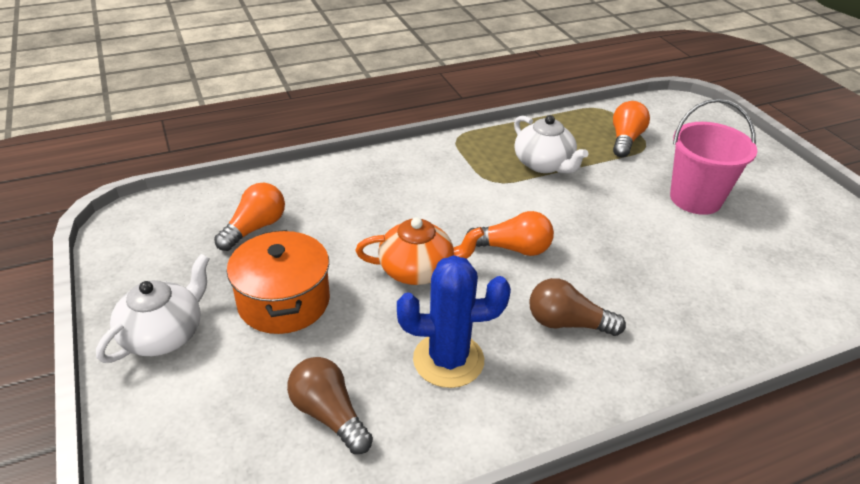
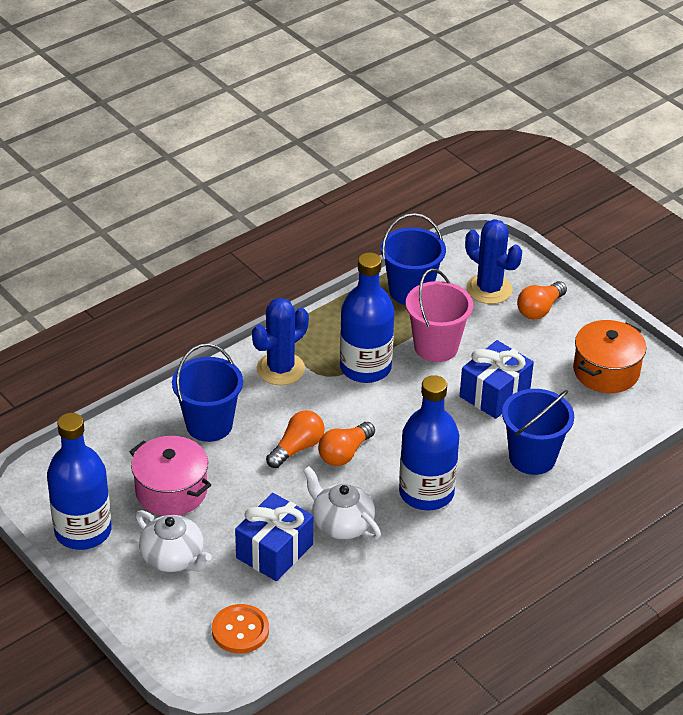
blue bottle: 0 -> 3
blue bucket: 0 -> 3
blue cactus: 1 -> 2
blue gift: 0 -> 2
brown light bulb: 2 -> 0
orange button: 0 -> 1
orange teapot: 1 -> 0
pink pot: 0 -> 1

